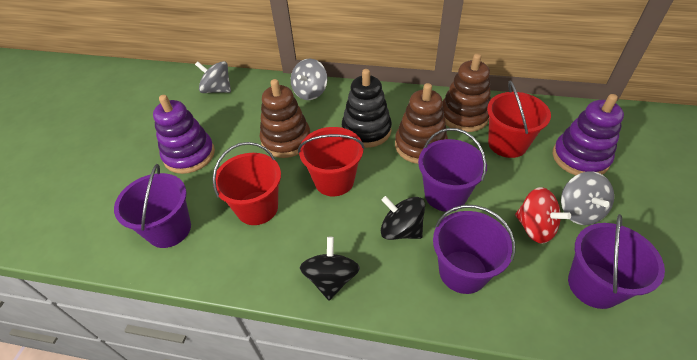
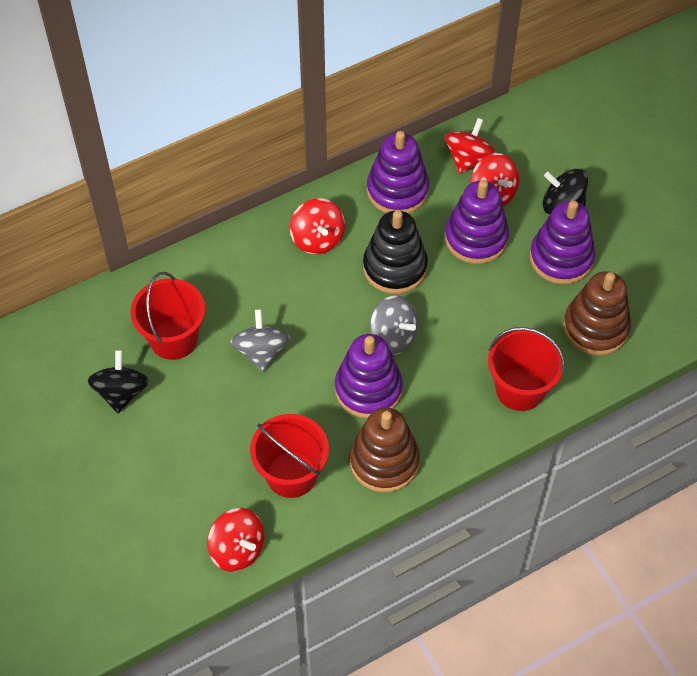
brown stacking toy: 3 -> 2
grey spinning top: 3 -> 2
purple bucket: 4 -> 0
purple stacking toy: 2 -> 4
red spinning top: 1 -> 4

